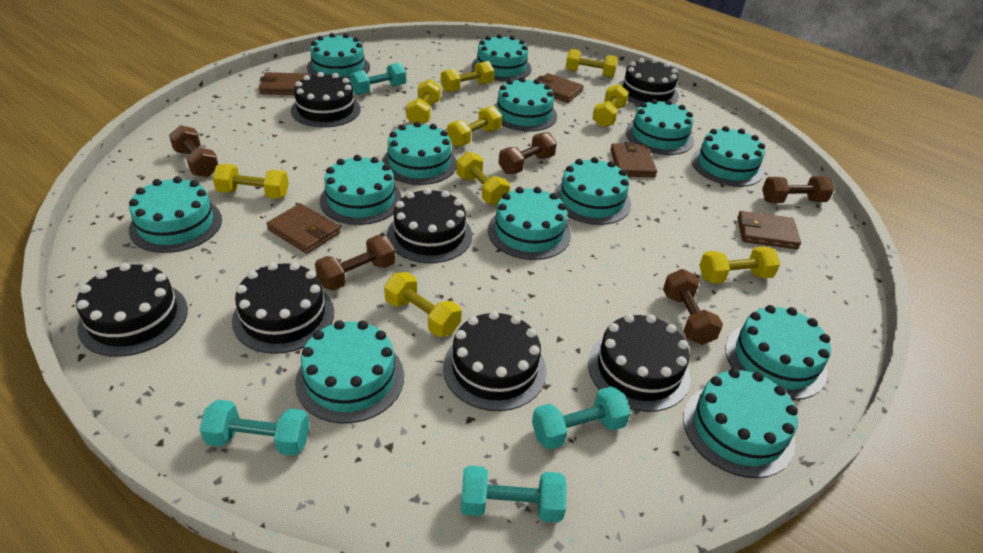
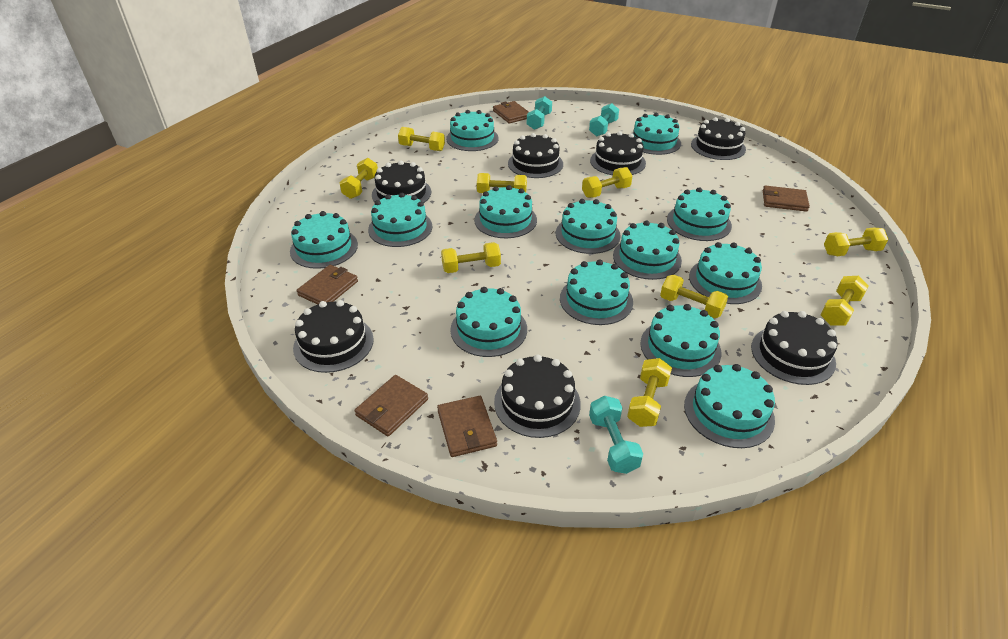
brown dumbbell: 5 -> 0
turquoise dumbbell: 4 -> 3

